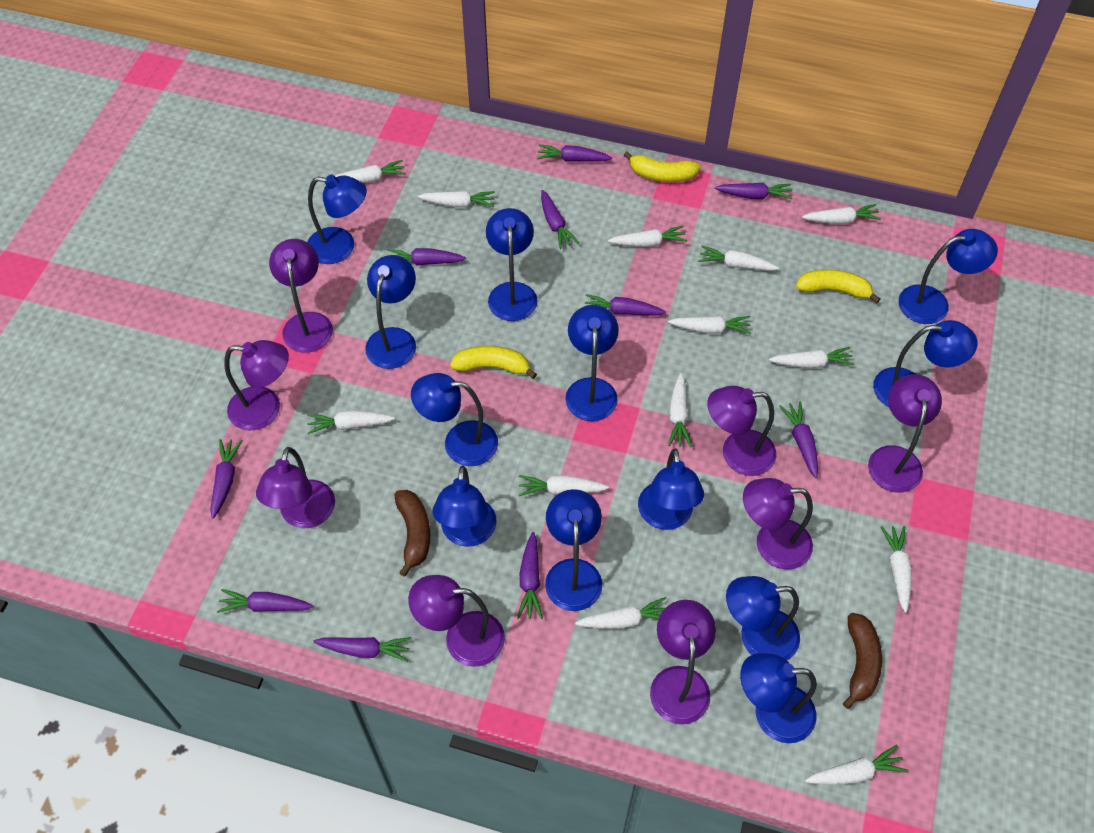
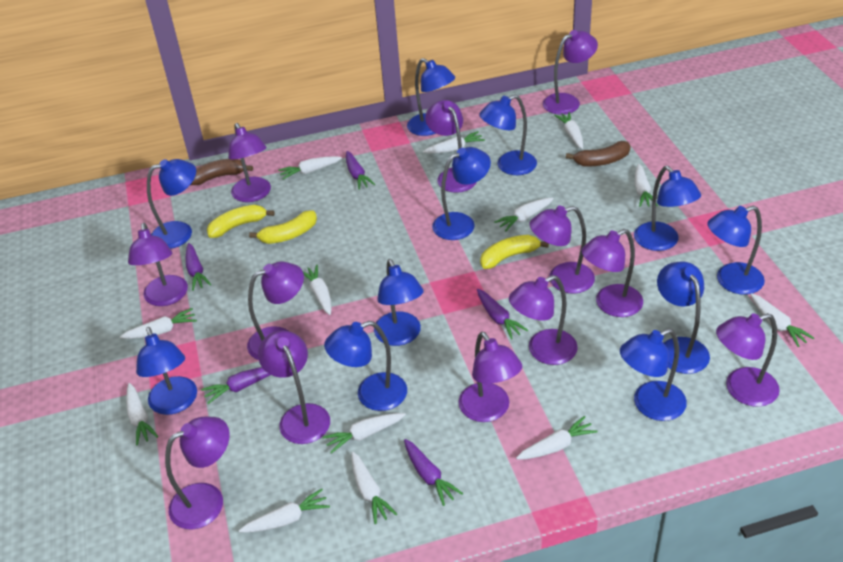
blue lamp: 12 -> 11
purple carrot: 10 -> 5
purple lamp: 8 -> 12

